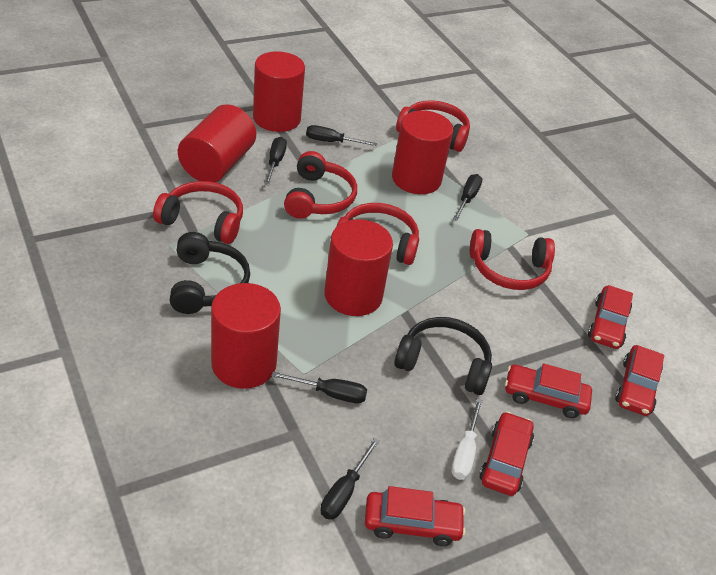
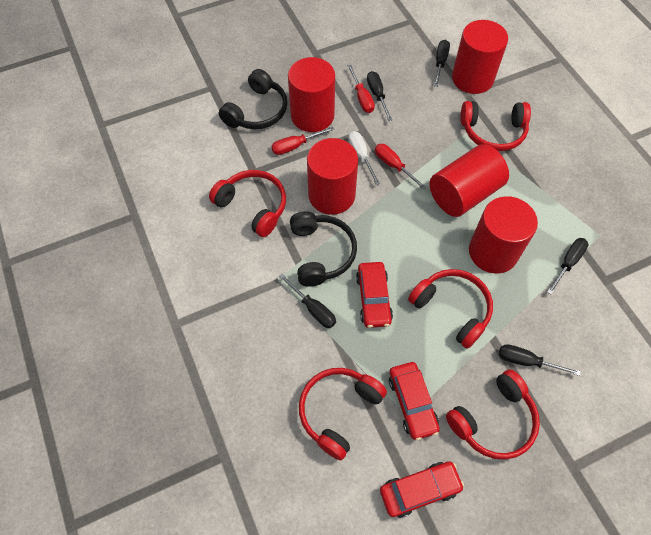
red car: 5 -> 3
red screwdriver: 0 -> 3

